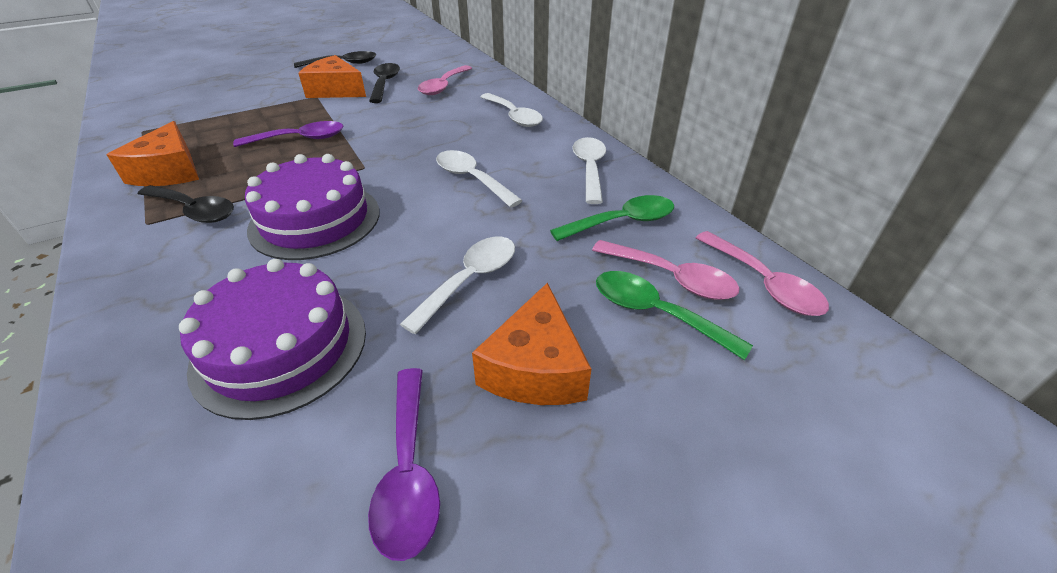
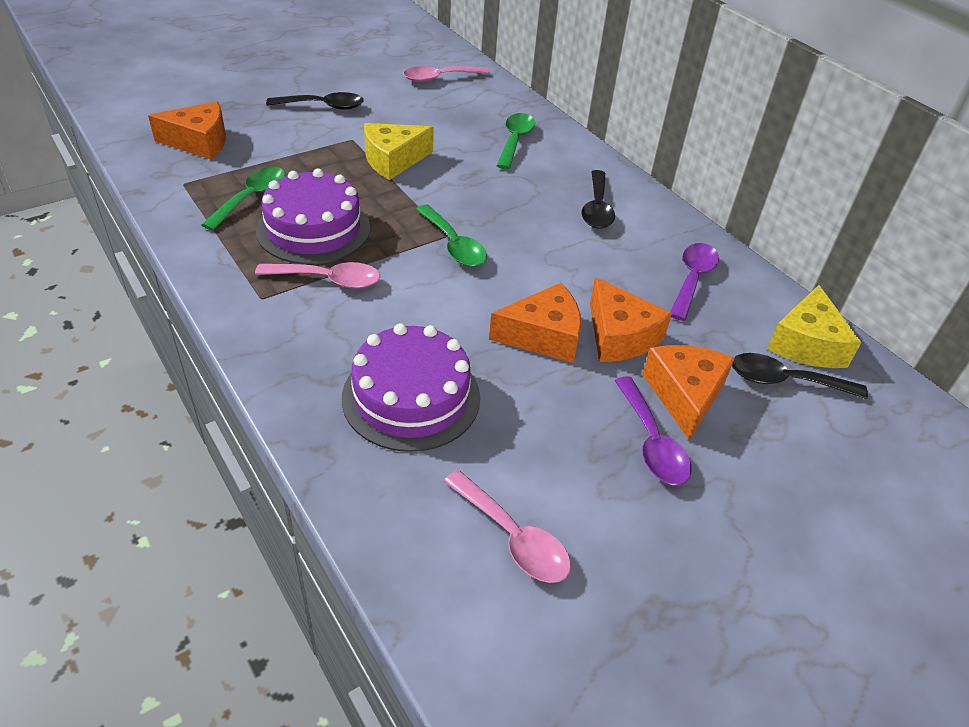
green spoon: 2 -> 3
orange cheese: 3 -> 4
white spoon: 4 -> 0
yellow cheese: 0 -> 2

